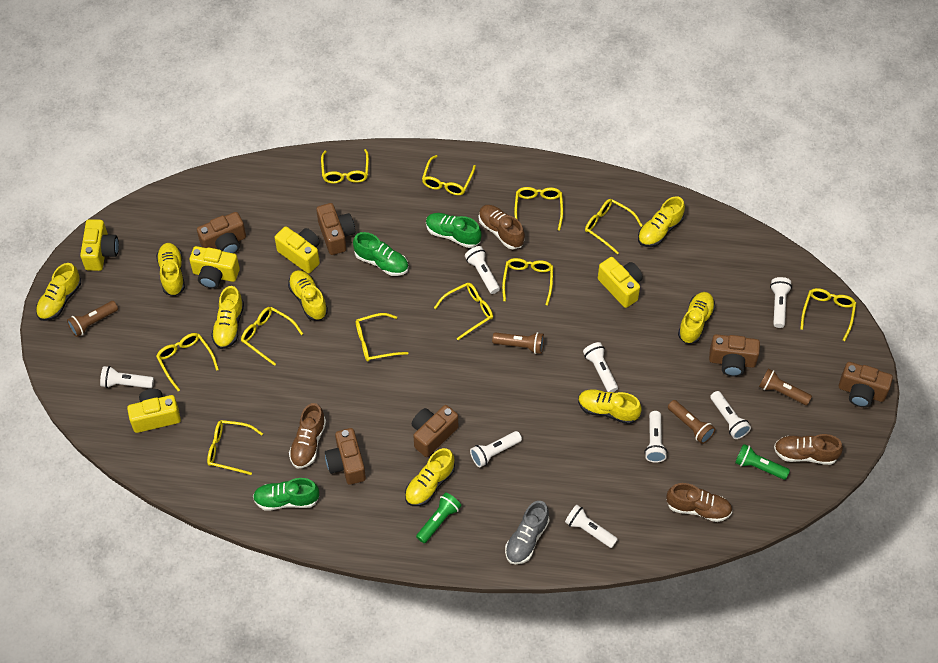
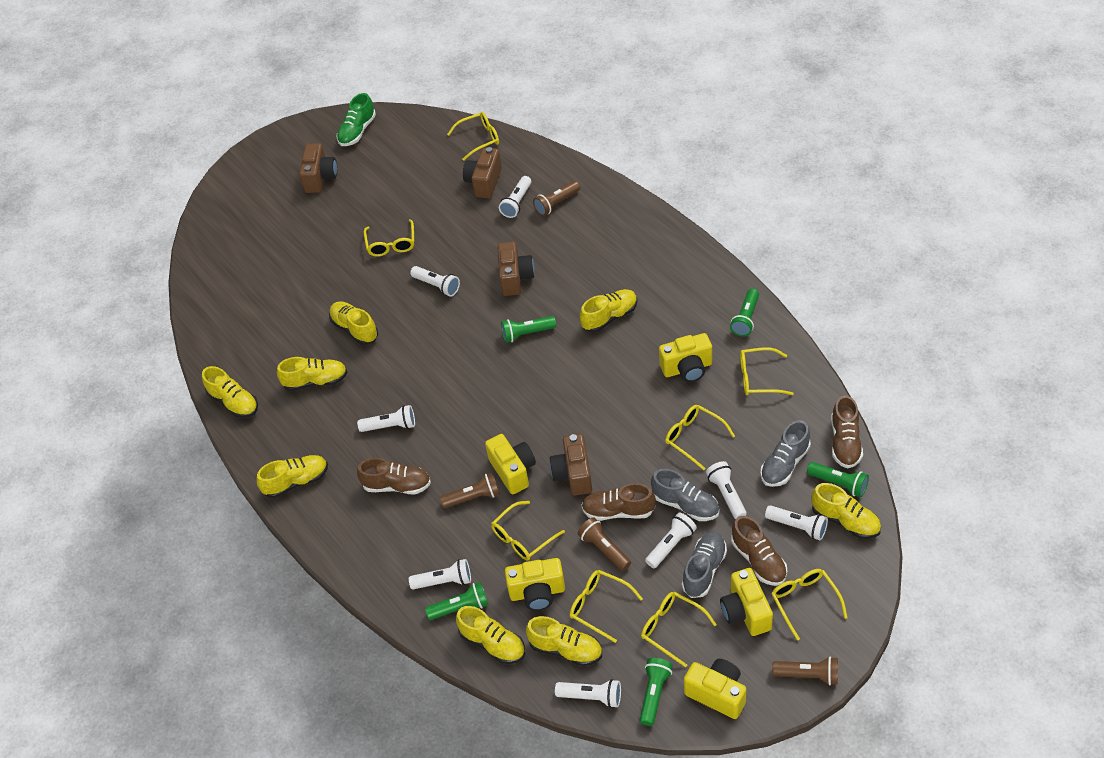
brown camera: 6 -> 4
green flashlight: 2 -> 5
green shoe: 3 -> 1
grey shoe: 1 -> 3
yellow glasses: 11 -> 8

